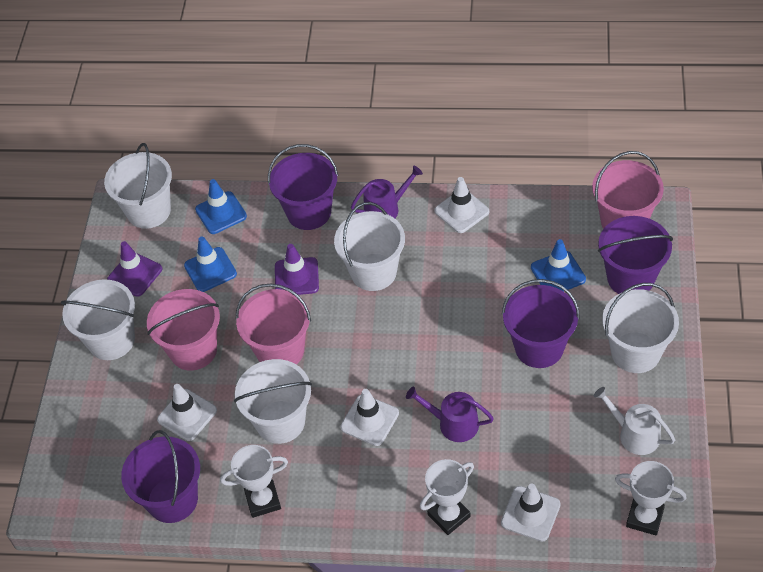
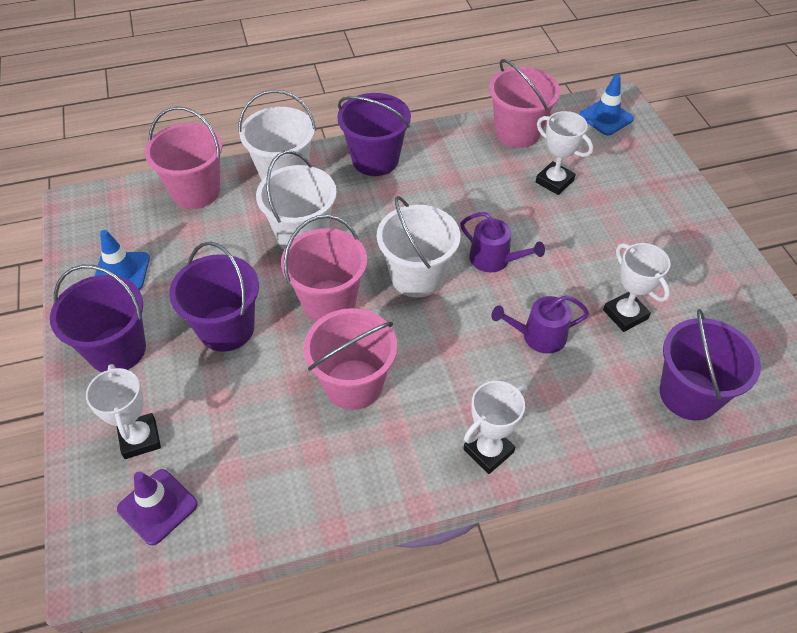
blue traffic cone: 3 -> 2
pink bucket: 3 -> 4
purple traffic cone: 2 -> 1
white bucket: 5 -> 3
white traffic cone: 4 -> 0
white trophy: 3 -> 4
white watering can: 1 -> 0

